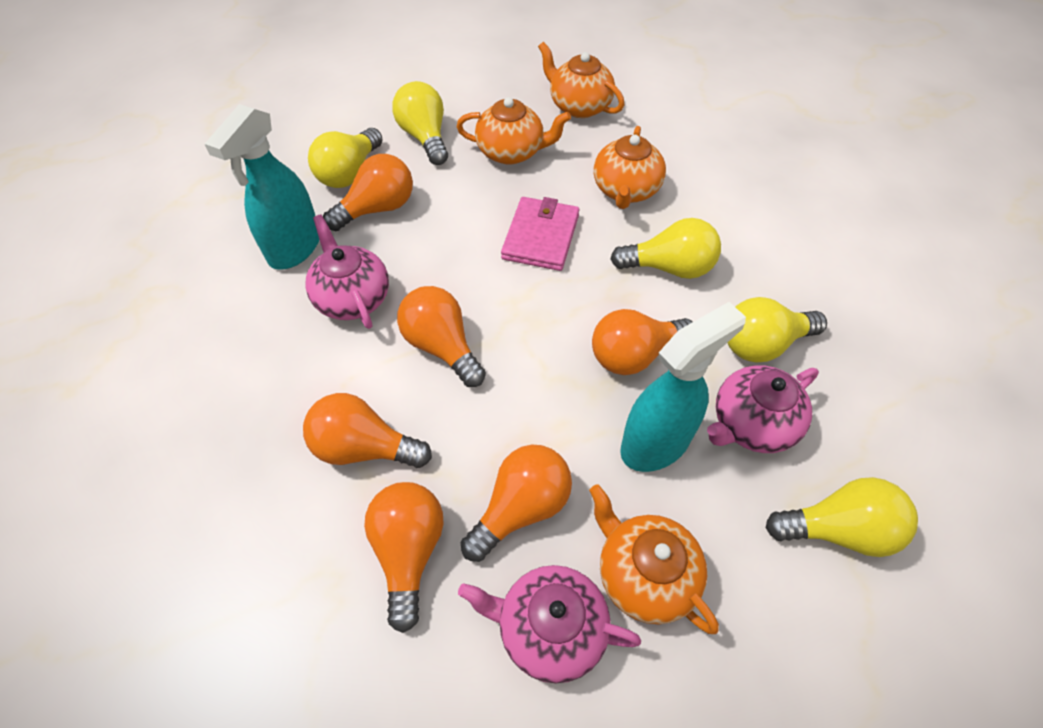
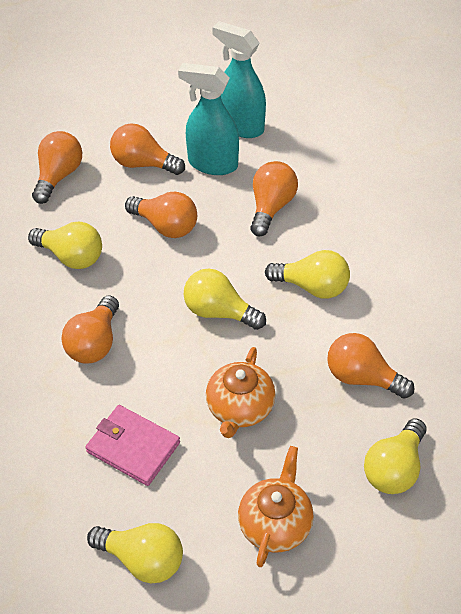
orange teapot: 4 -> 2
pink teapot: 3 -> 0

